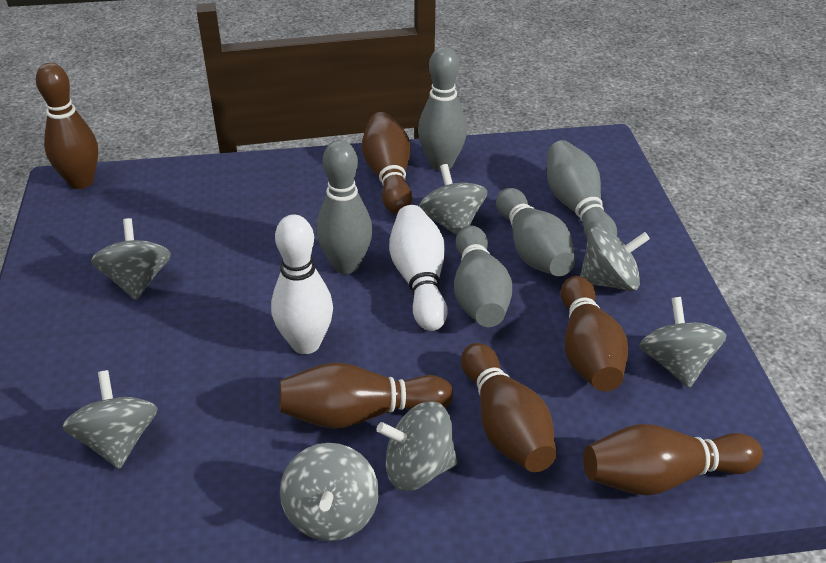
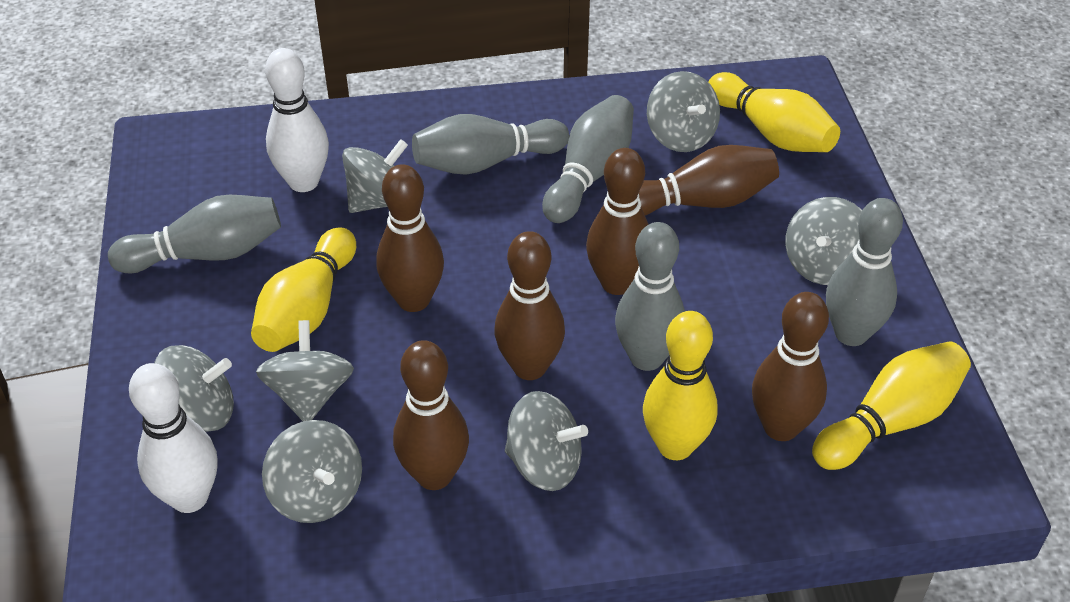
yellow bowling pin: 0 -> 4

